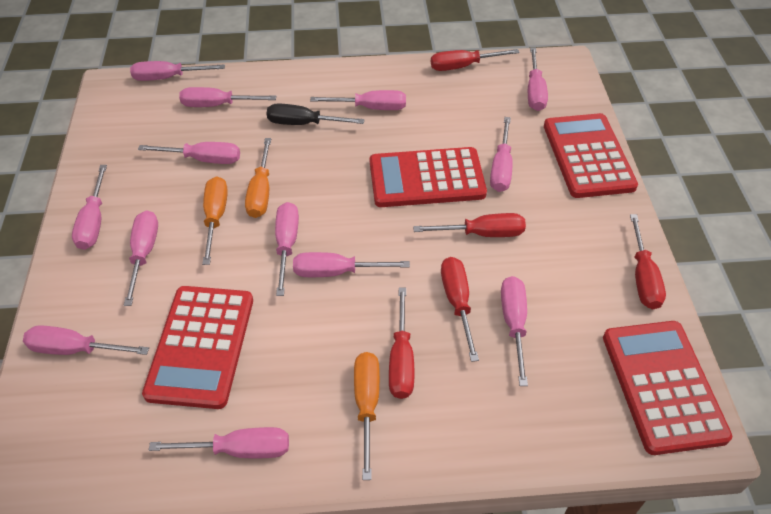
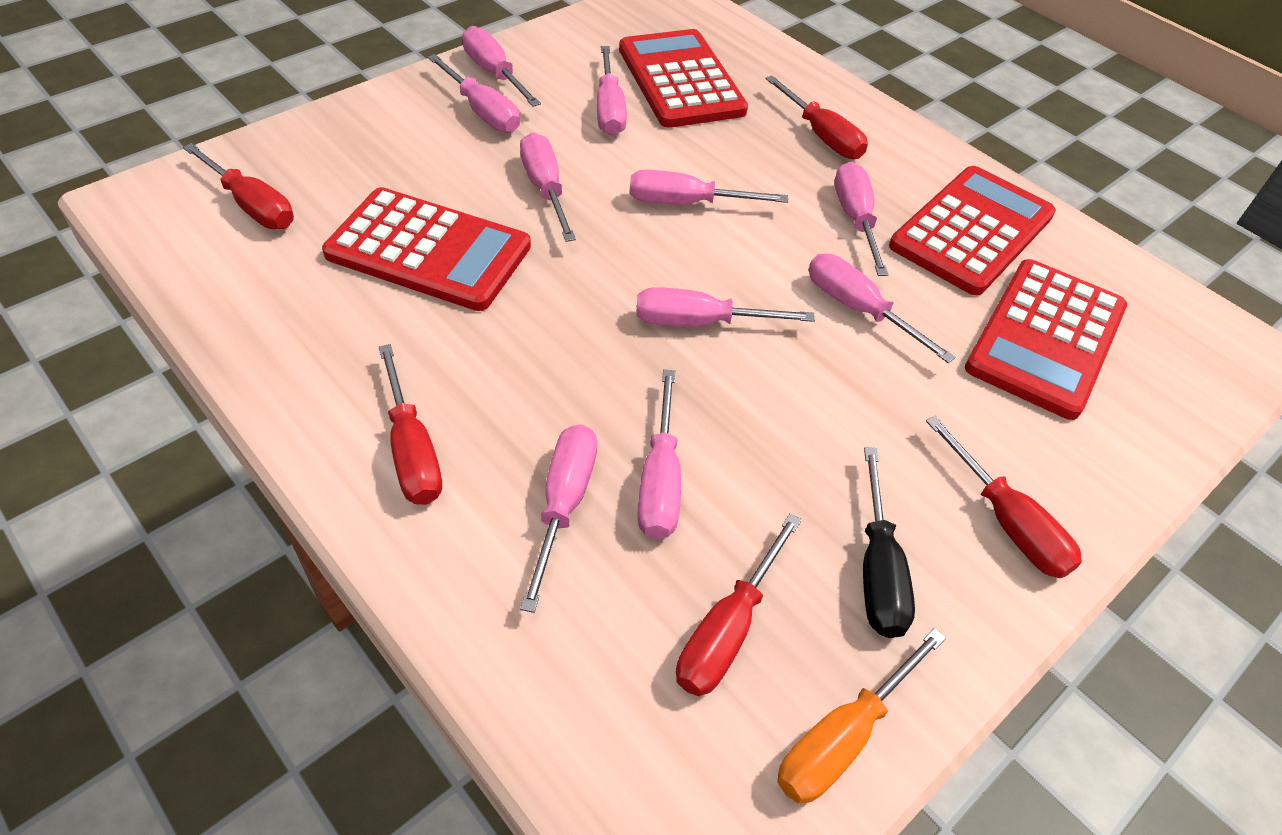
orange screwdriver: 3 -> 1
pink screwdriver: 13 -> 10

